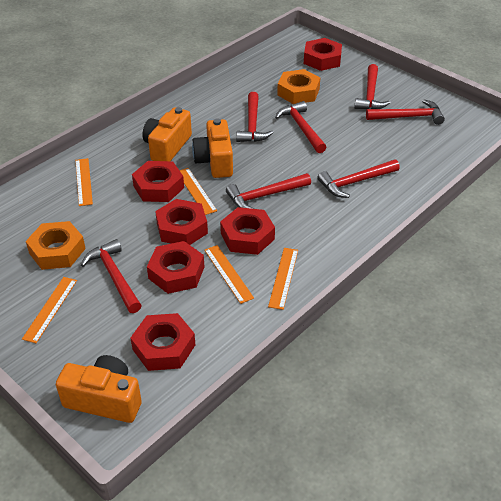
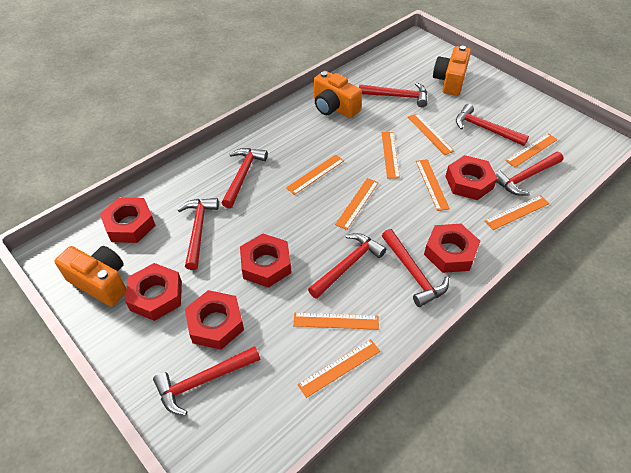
orange nut: 2 -> 0
orange ruler: 5 -> 9
red hammer: 7 -> 8

